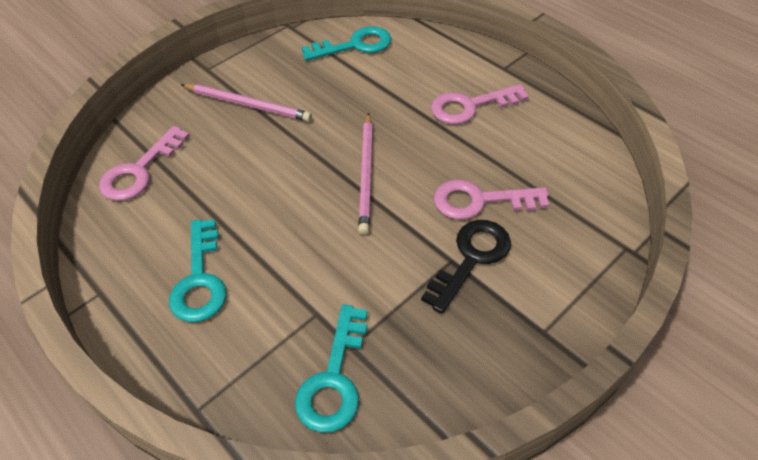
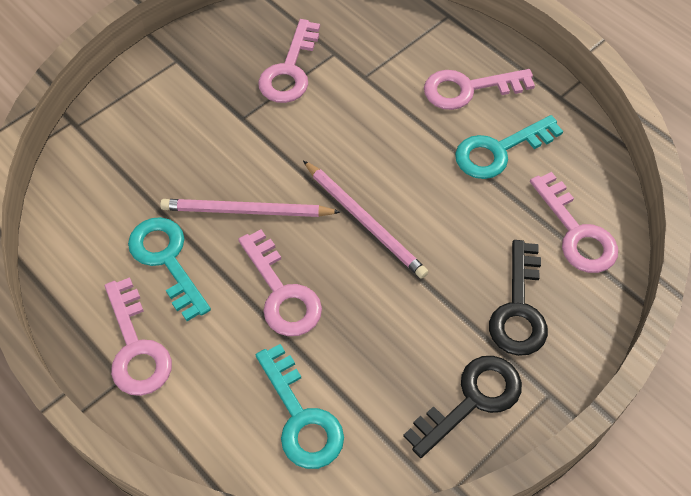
black key: 1 -> 2
pink key: 3 -> 5

